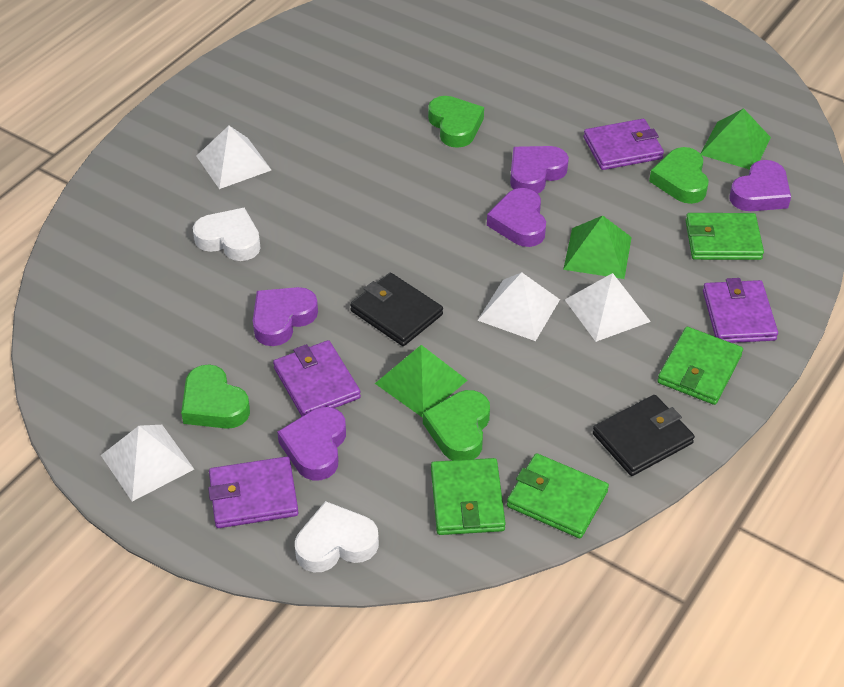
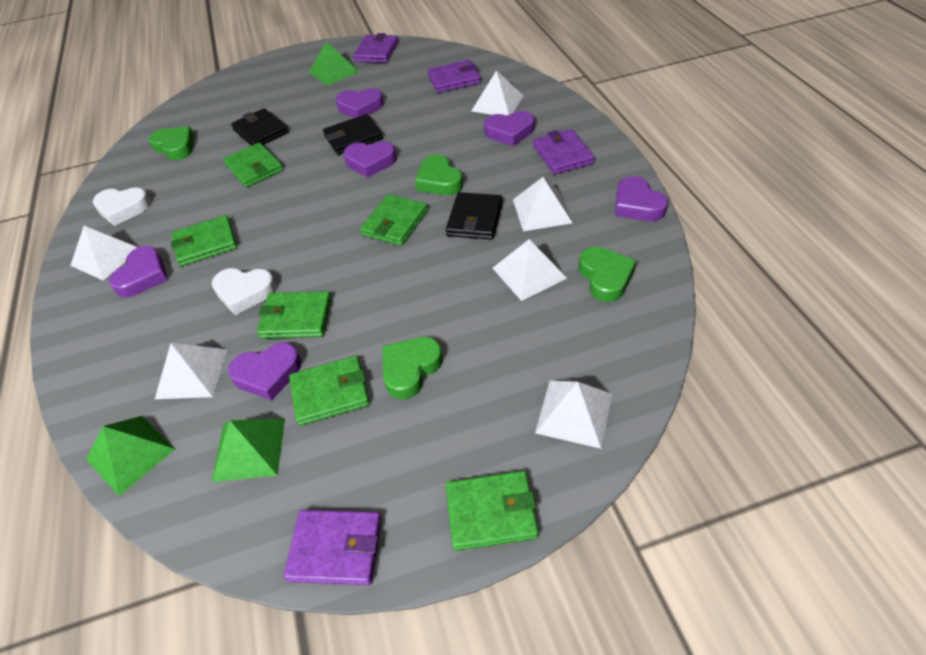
black wallet: 2 -> 3
green wallet: 4 -> 6
purple heart: 5 -> 6
white pyramid: 4 -> 6

